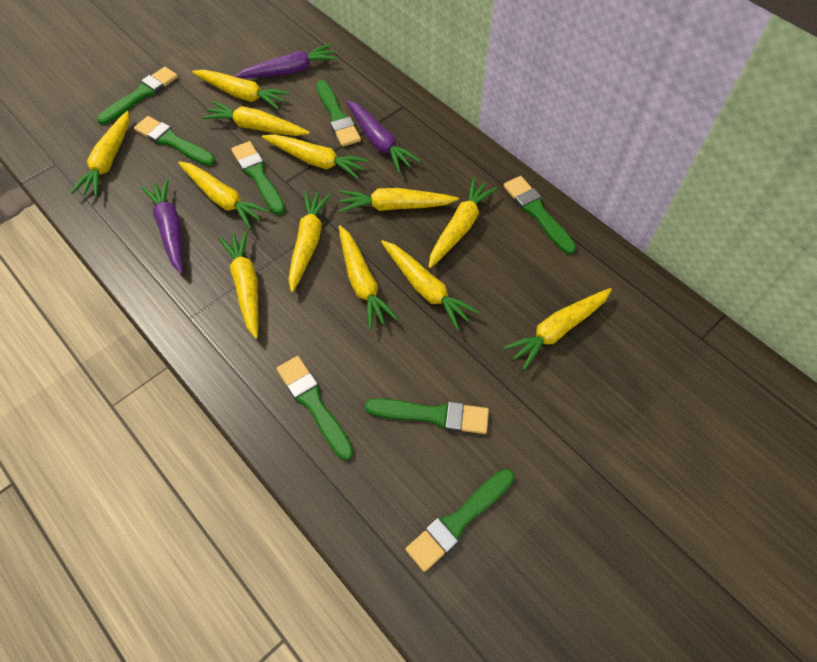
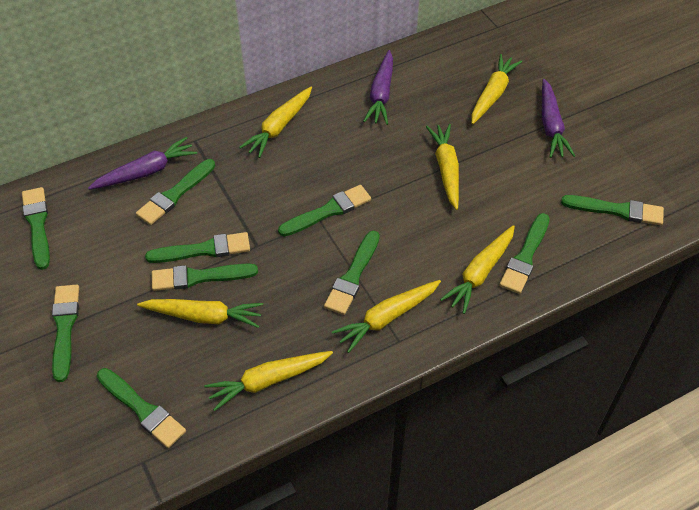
green brush: 8 -> 10
yellow carrot: 12 -> 7

